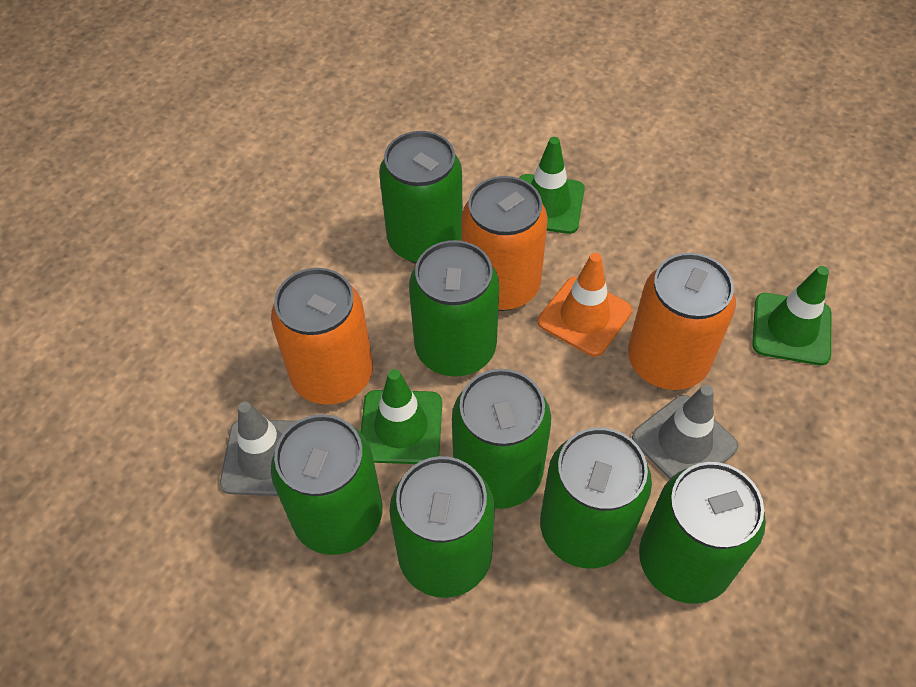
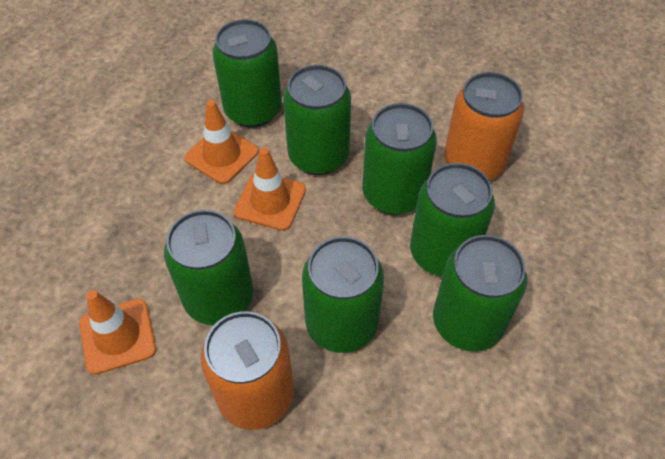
green traffic cone: 3 -> 0
grey traffic cone: 2 -> 0
orange can: 3 -> 2
orange traffic cone: 1 -> 3

